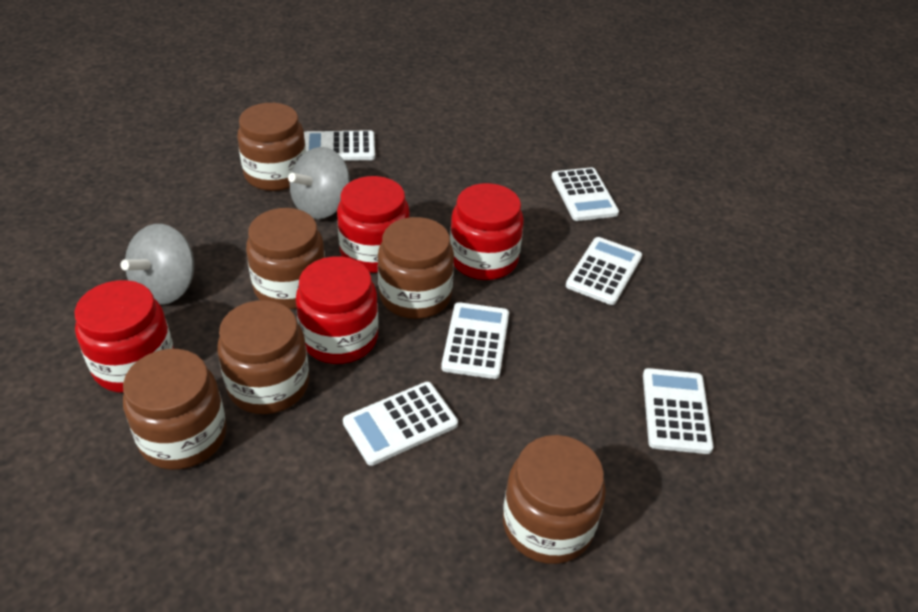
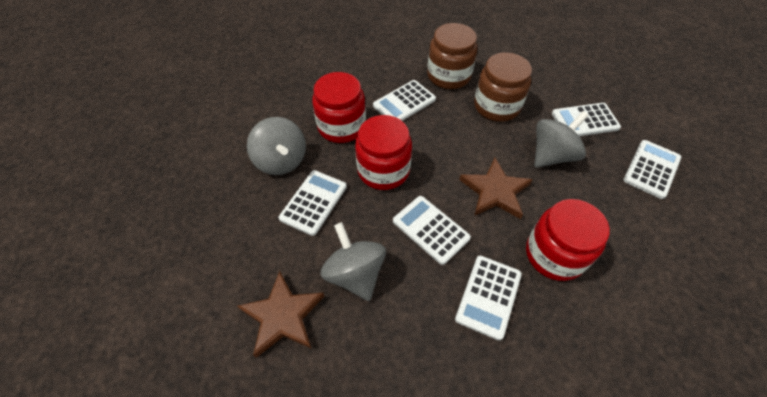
brown jar: 6 -> 2
brown star: 0 -> 2
grey spinning top: 2 -> 3
red jar: 4 -> 3

